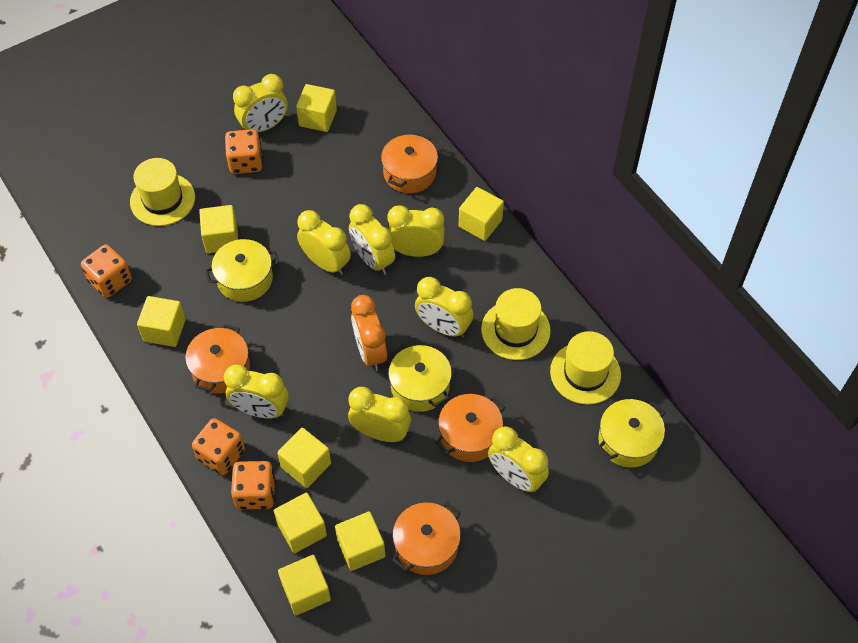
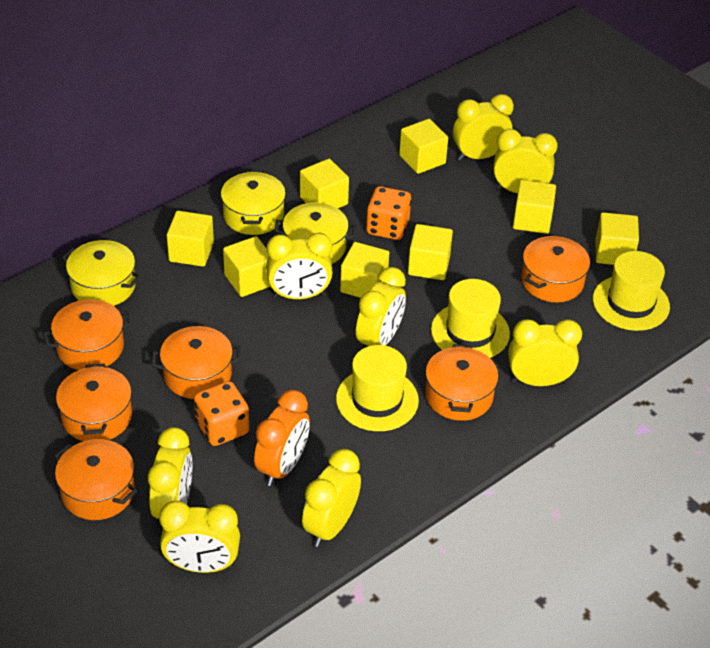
orange dice: 4 -> 2
orange pot: 4 -> 6

